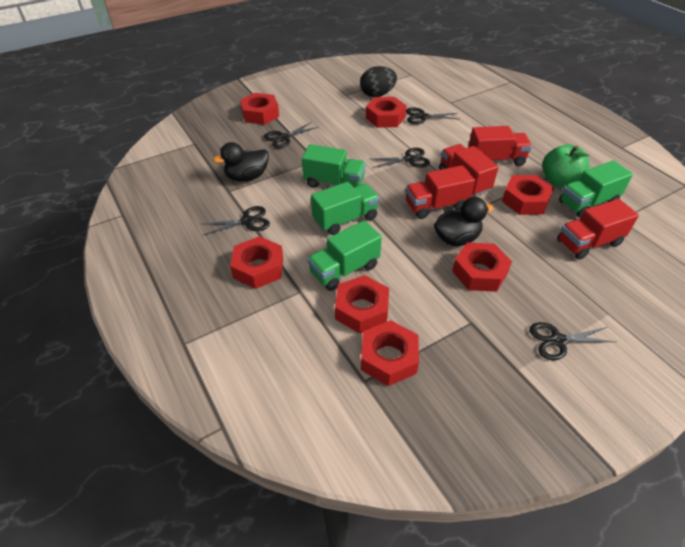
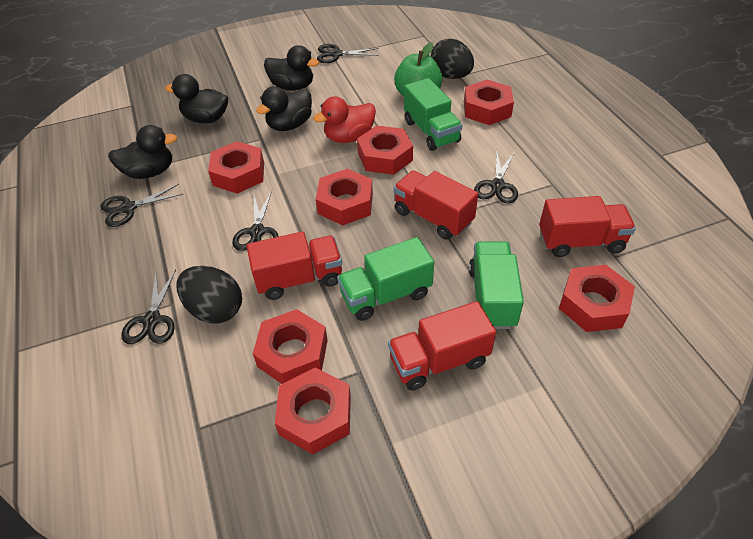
black duck: 2 -> 4
black egg: 1 -> 2
green truck: 4 -> 3
red duck: 0 -> 1

